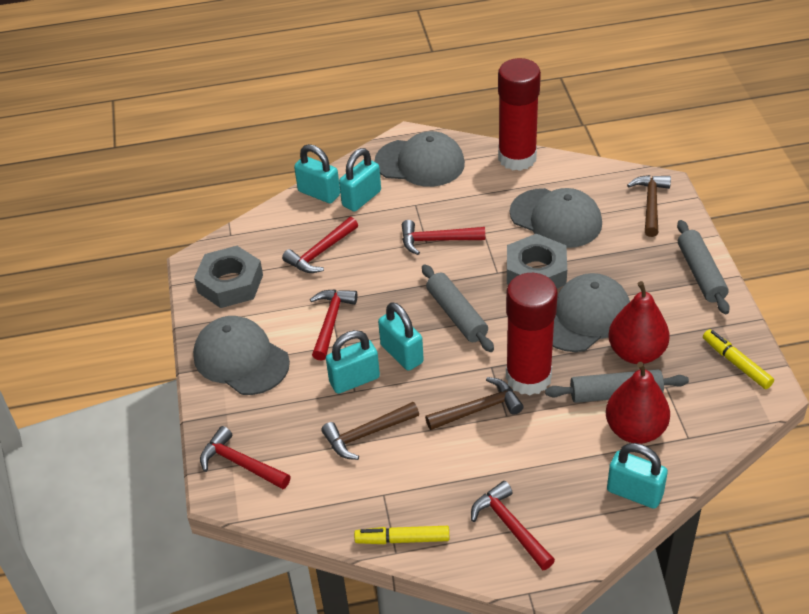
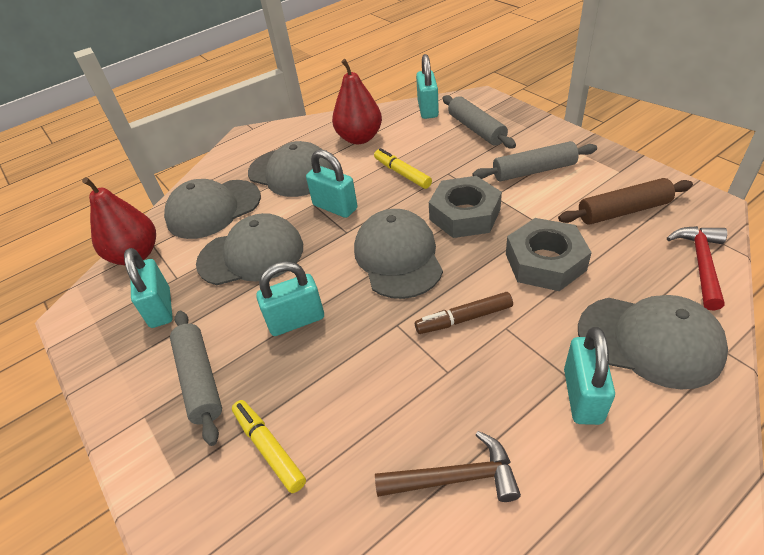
brown hammer: 3 -> 1
brown marker: 0 -> 1
brown rolling pin: 0 -> 1
grey cap: 4 -> 5
red glue stick: 2 -> 0
red hammer: 5 -> 1

